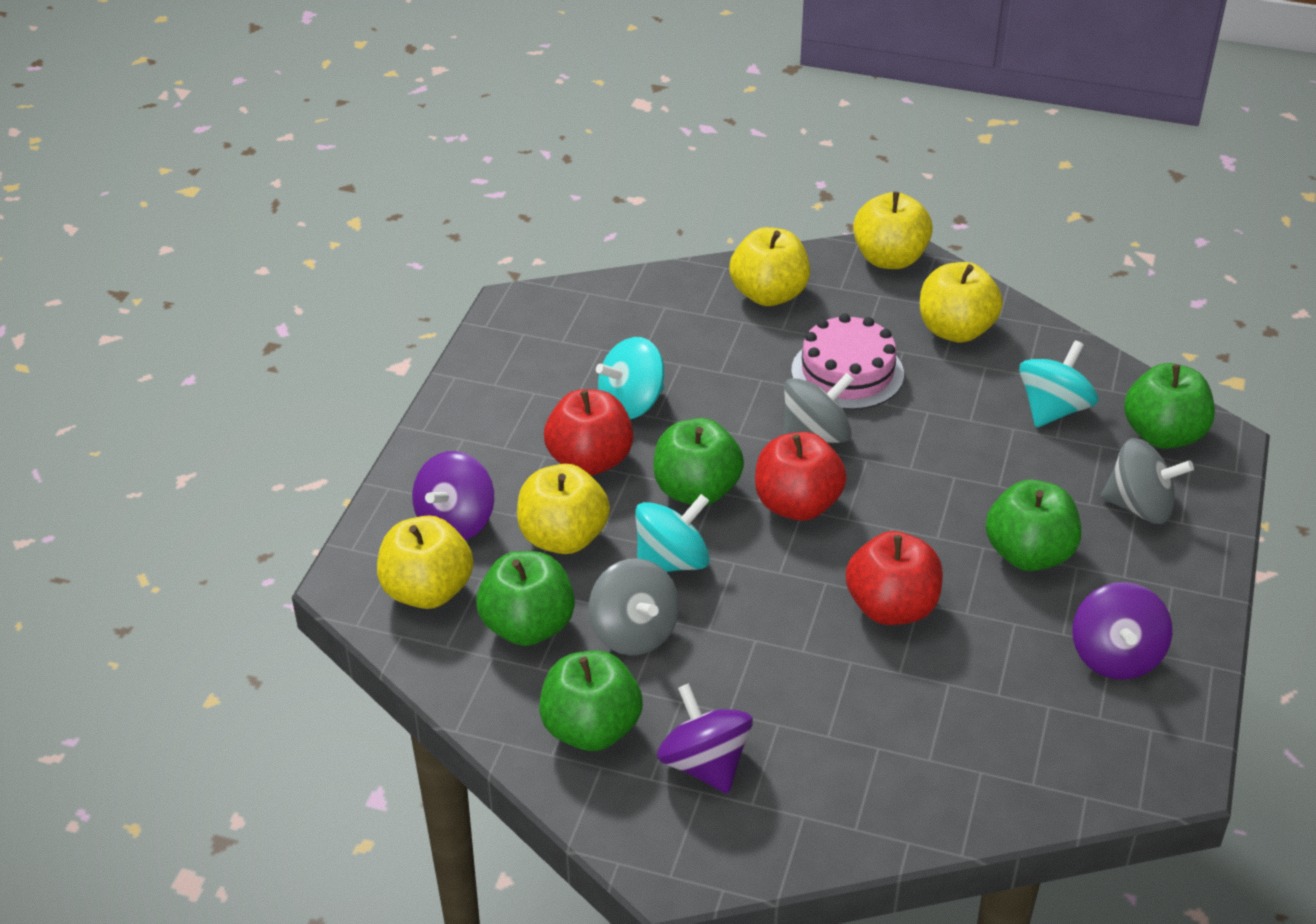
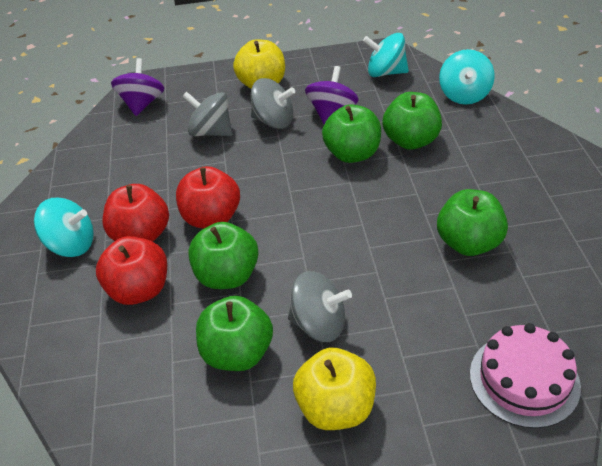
purple spinning top: 3 -> 2
yellow apple: 5 -> 2

